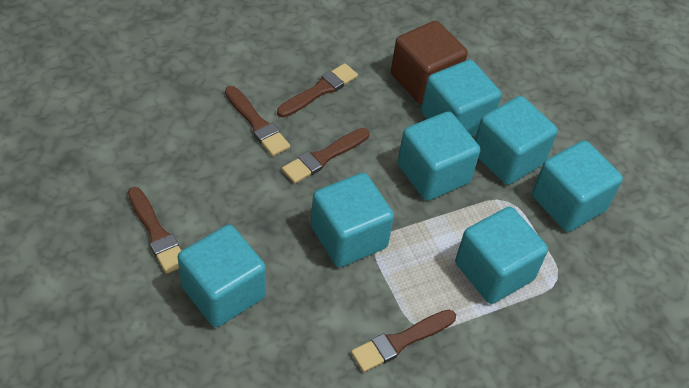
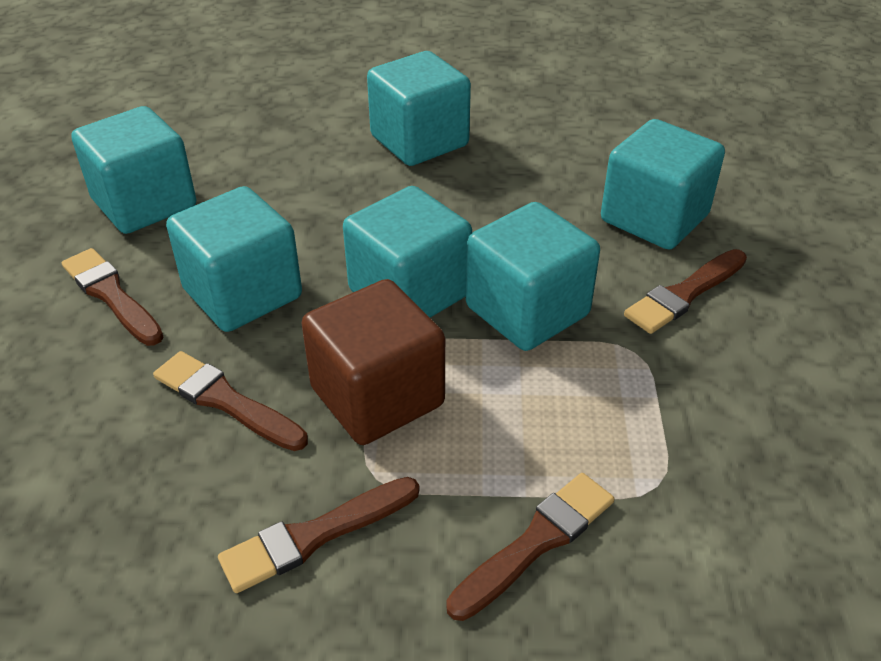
turquoise cube: 7 -> 6

